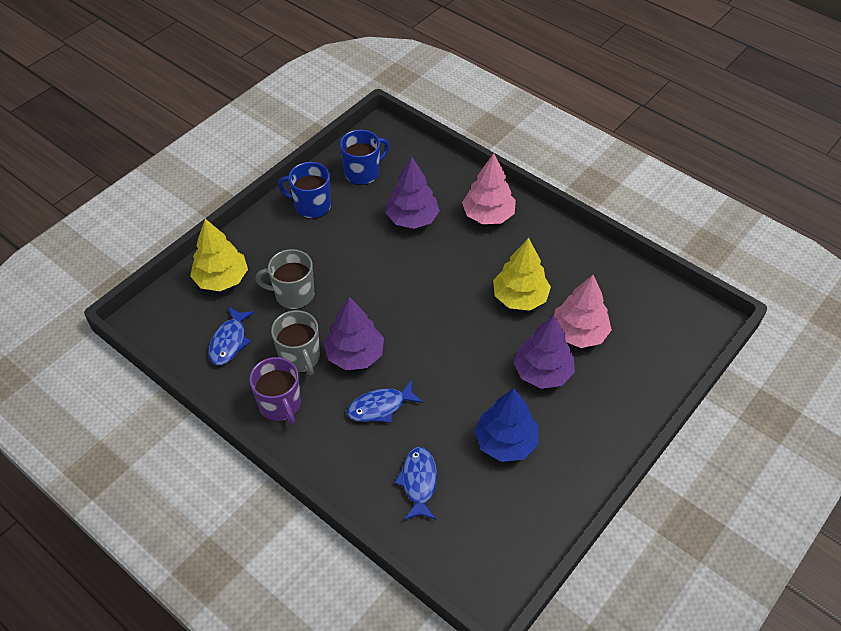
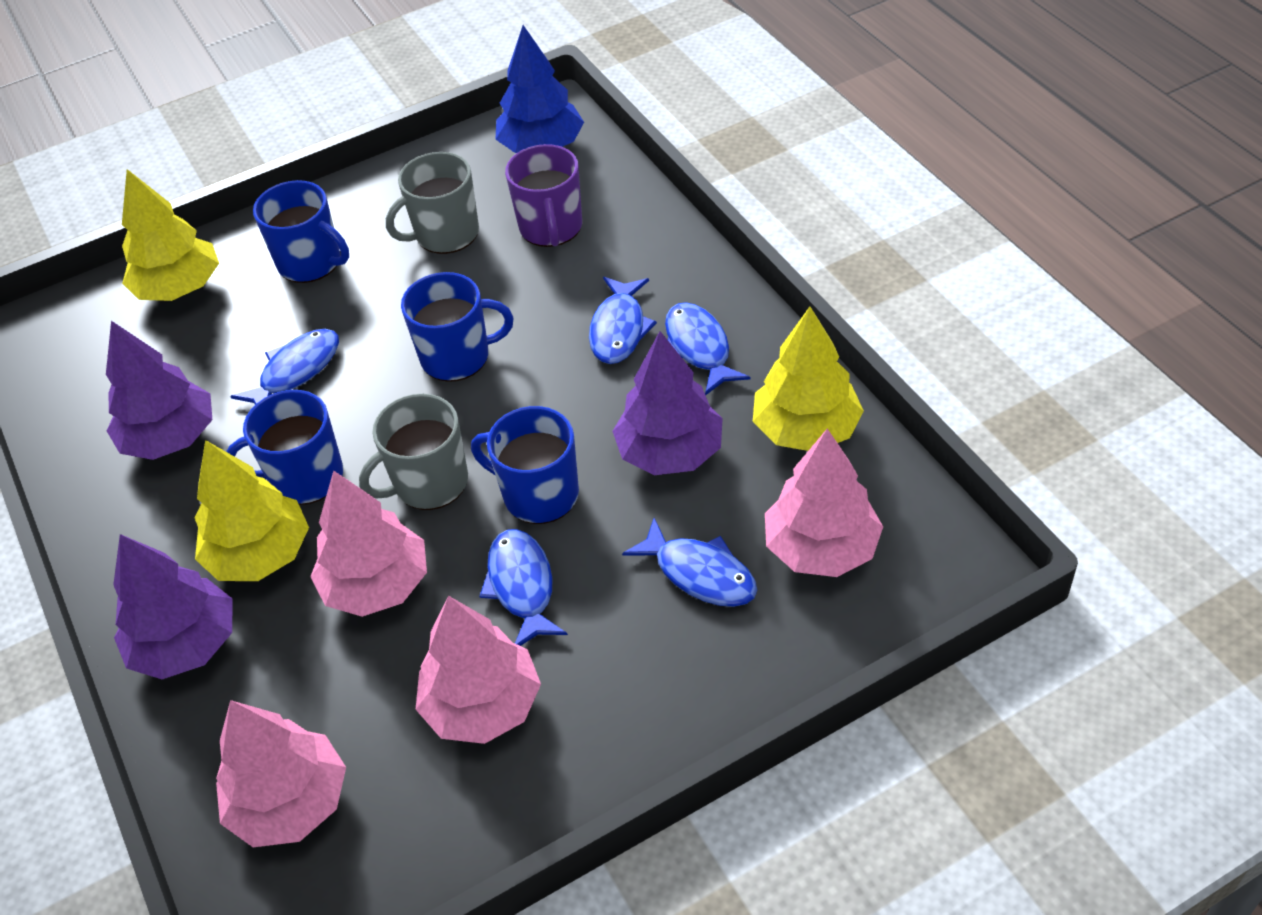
blue fish: 3 -> 5
blue mug: 2 -> 4
pink tree: 2 -> 4
yellow tree: 2 -> 3

